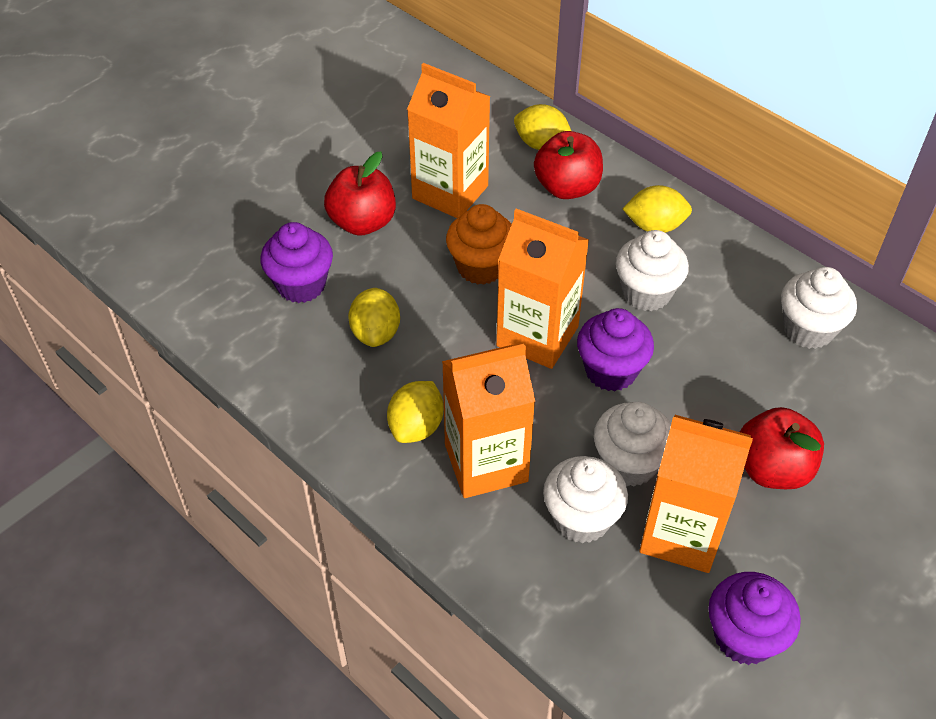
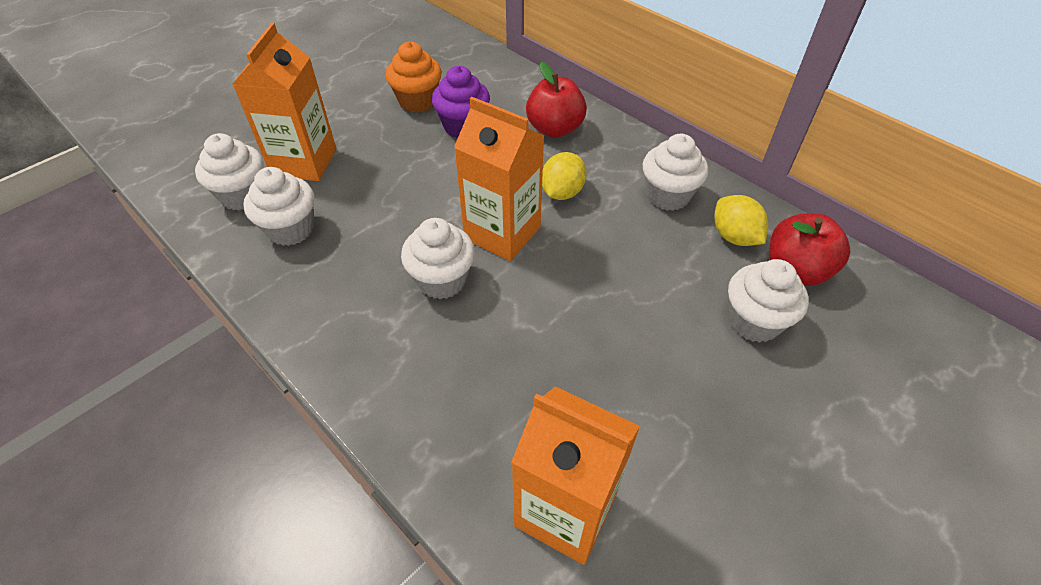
orange carton: 4 -> 3
purple cupcake: 3 -> 1
red apple: 3 -> 2
white cupcake: 4 -> 5
yellow lemon: 4 -> 2

